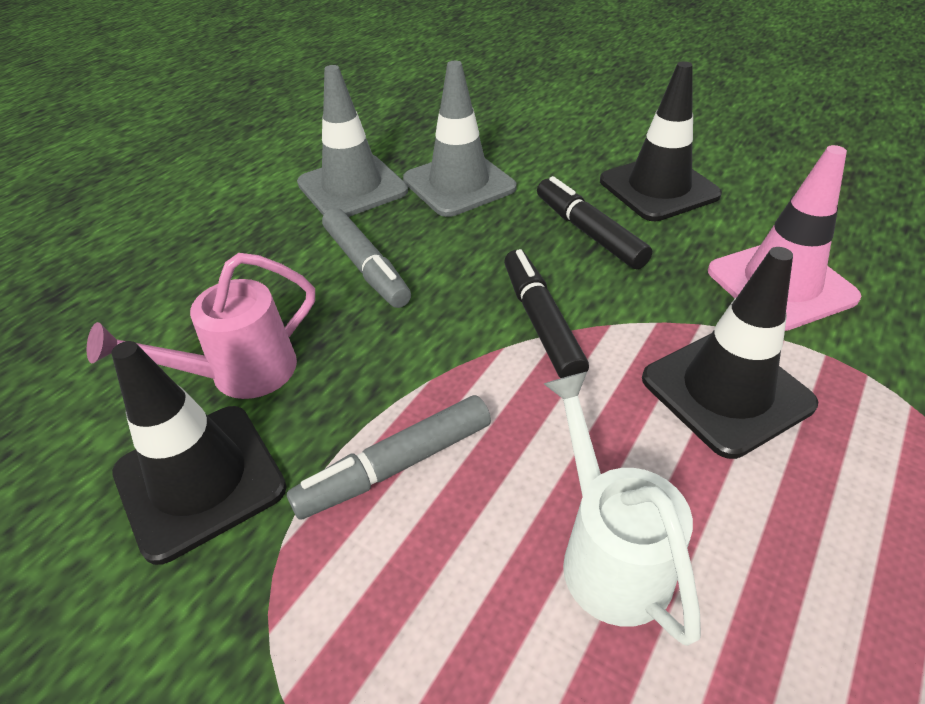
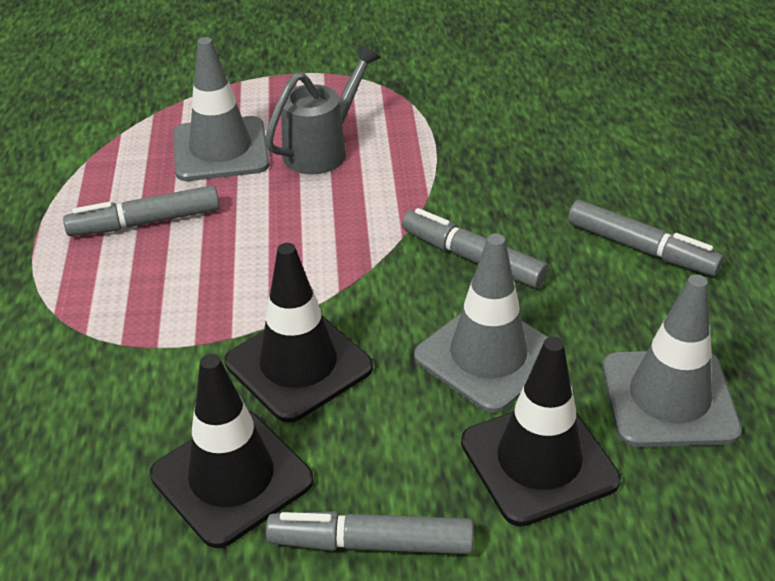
black marker: 2 -> 0
grey marker: 2 -> 4
grey traffic cone: 2 -> 3
grey watering can: 0 -> 1
pink traffic cone: 1 -> 0
pink watering can: 1 -> 0
white watering can: 1 -> 0

